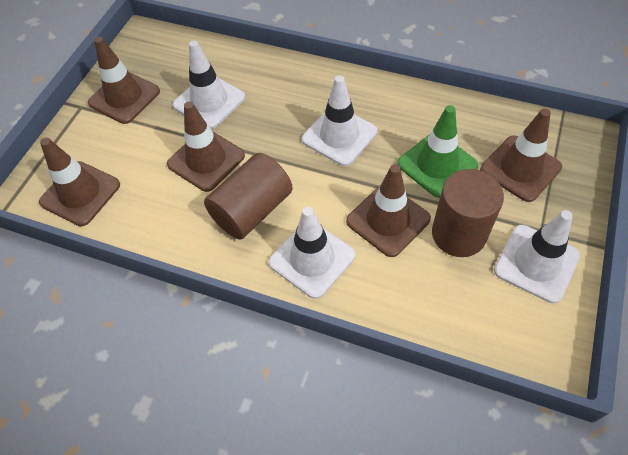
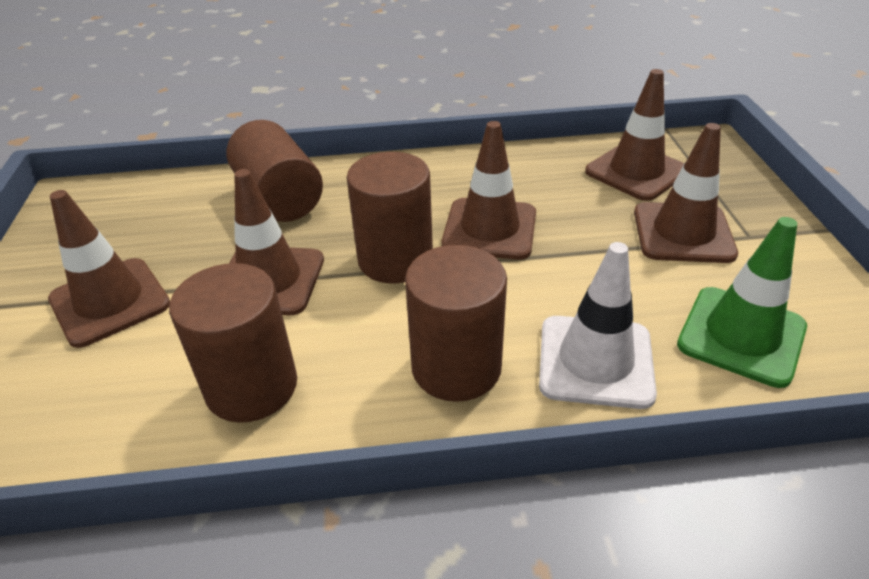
brown cylinder: 2 -> 4
white traffic cone: 4 -> 1

